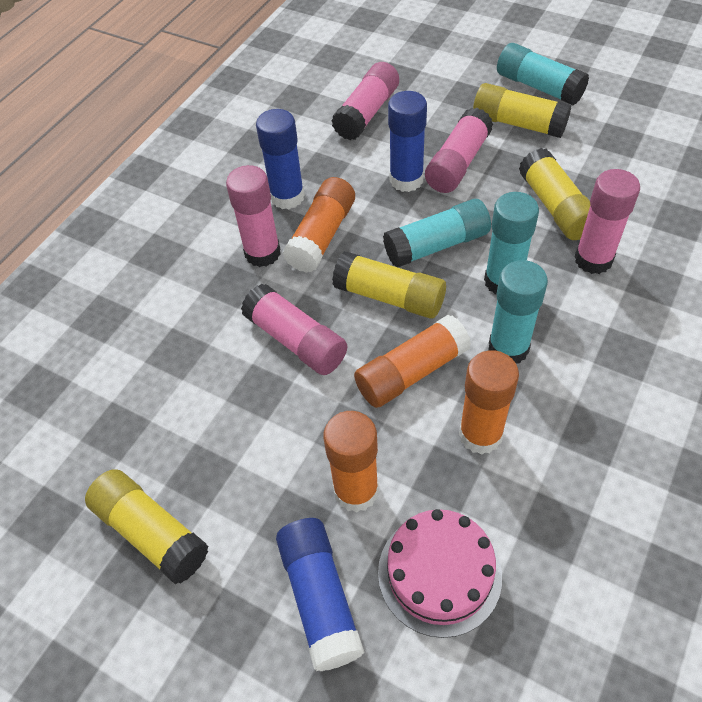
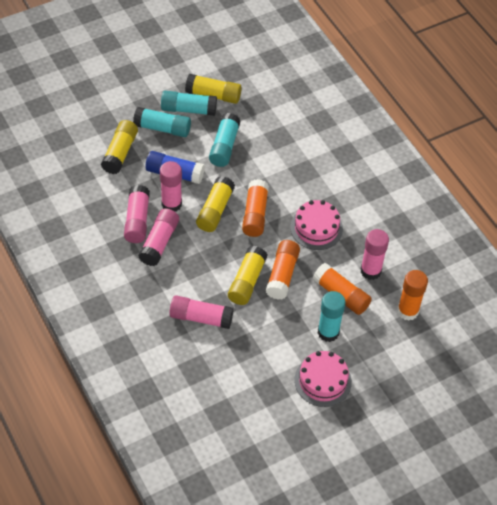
blue glue stick: 3 -> 1
pink cake: 1 -> 2

